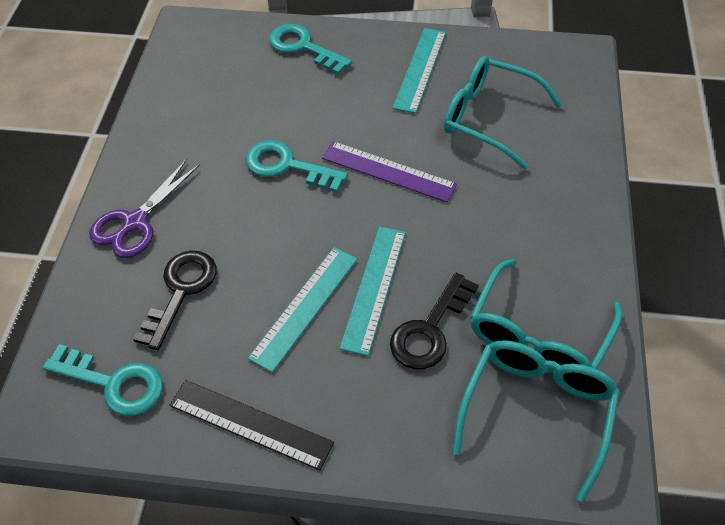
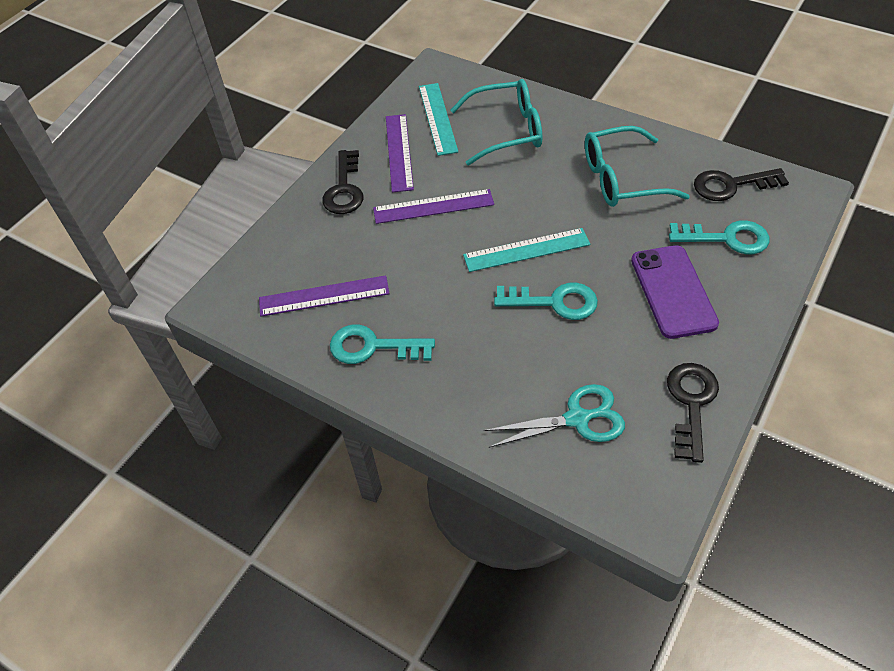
black key: 2 -> 3
black ruler: 1 -> 0
purple phone: 0 -> 1
purple ruler: 1 -> 3
purple scissors: 1 -> 0
turquoise glasses: 3 -> 2
turquoise ruler: 3 -> 2
turquoise scissors: 0 -> 1

